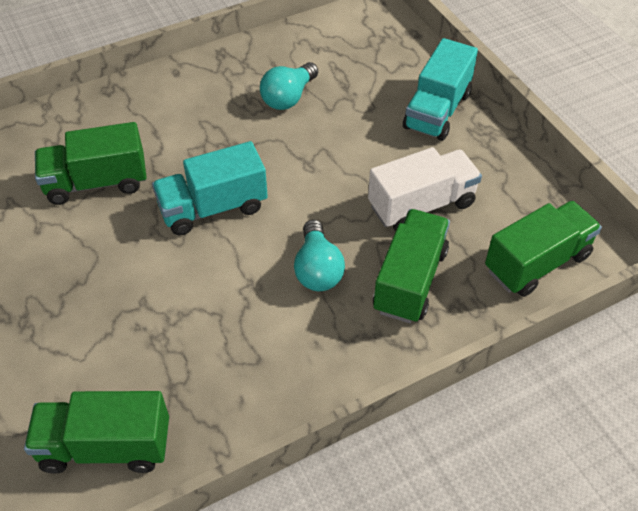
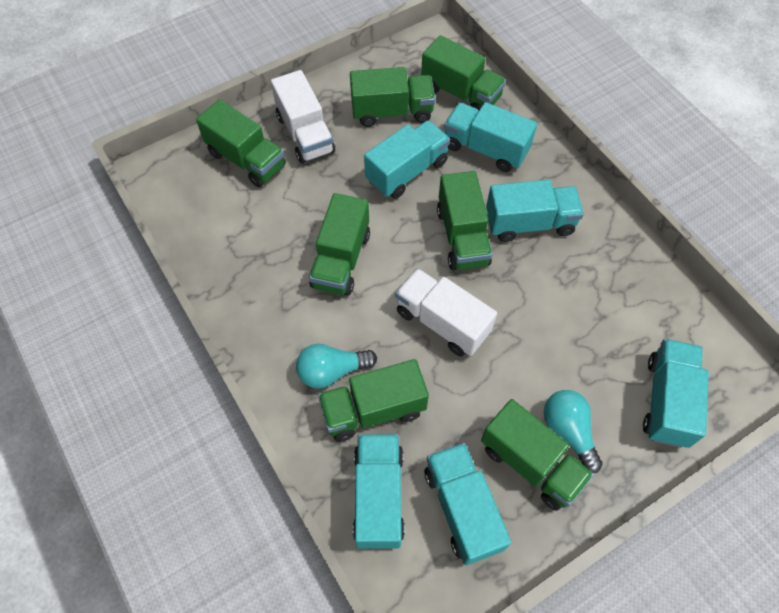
green truck: 4 -> 7
turquoise truck: 2 -> 6
white truck: 1 -> 2

